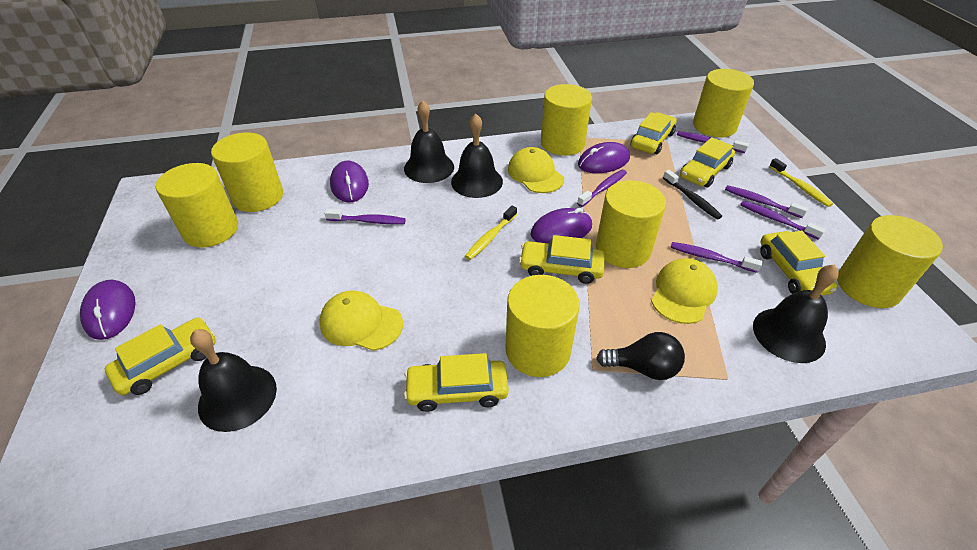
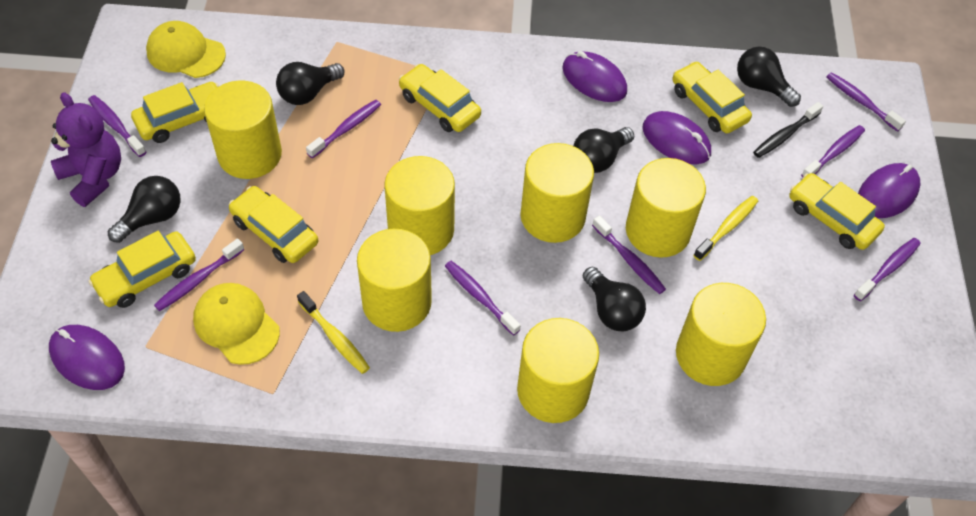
black bell: 4 -> 0
black light bulb: 1 -> 5
purple teddy bear: 0 -> 1
purple toothbrush: 6 -> 8
yellow cap: 3 -> 2

